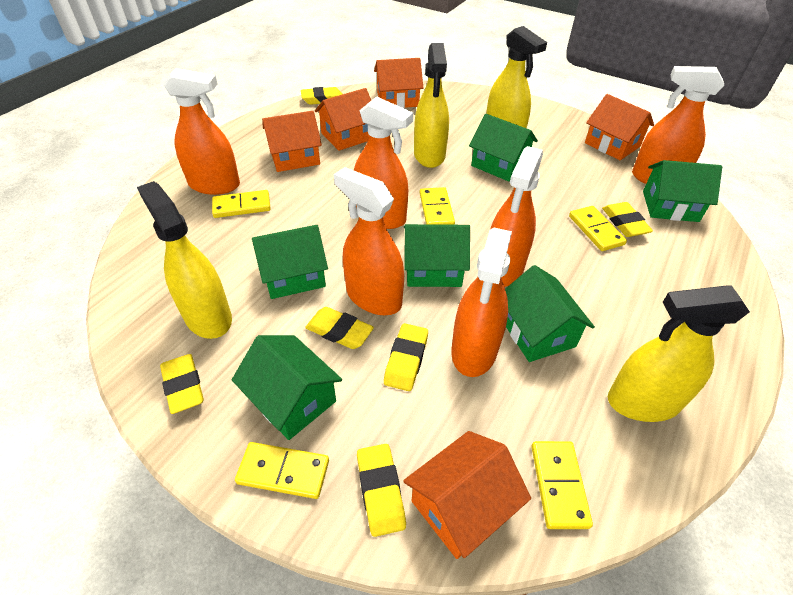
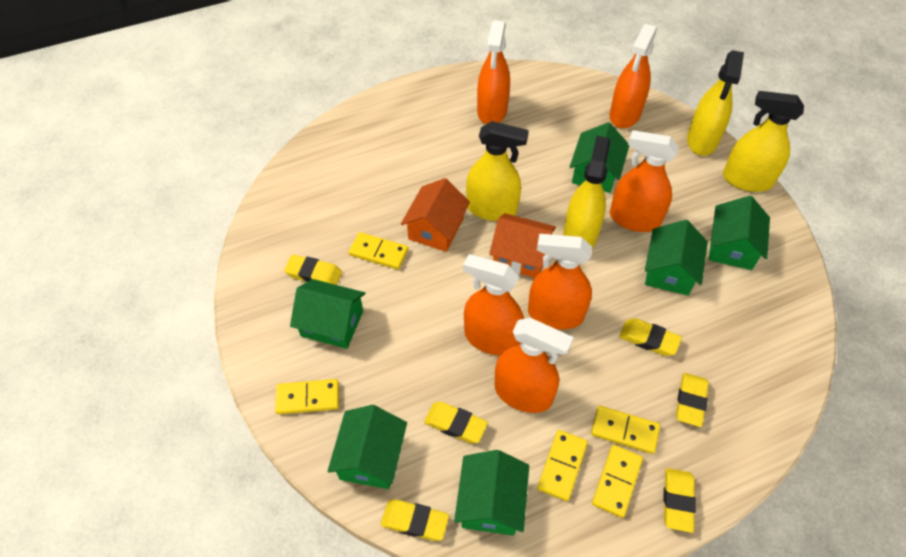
orange house: 5 -> 2

